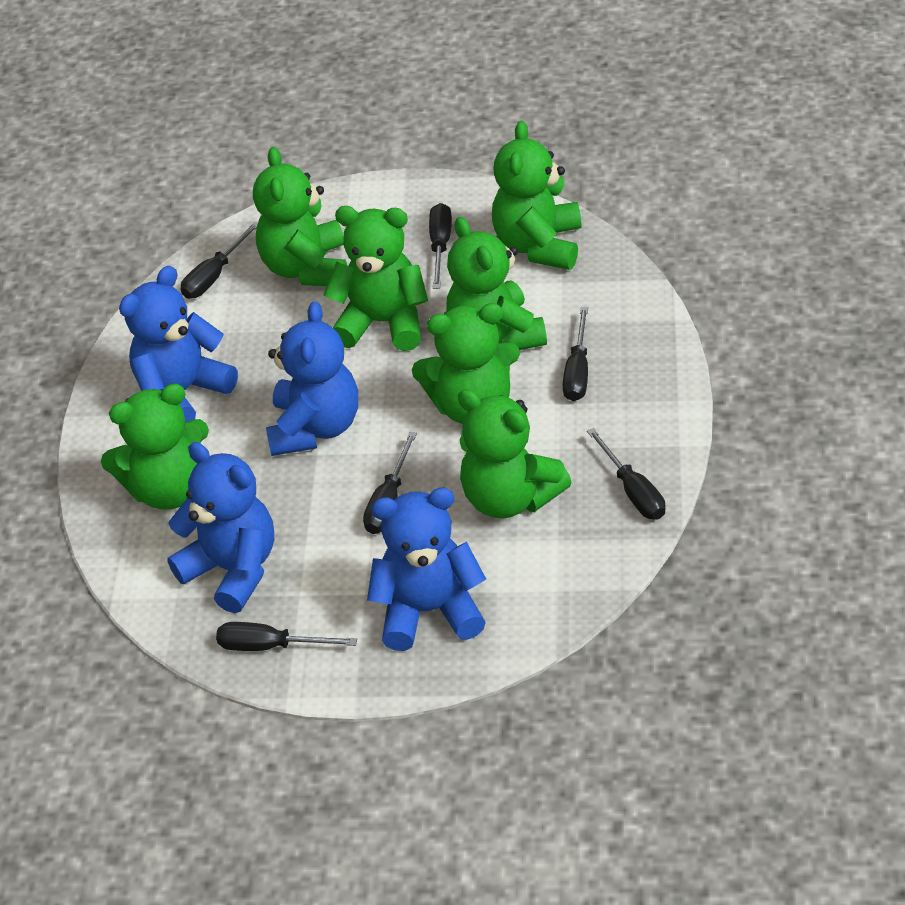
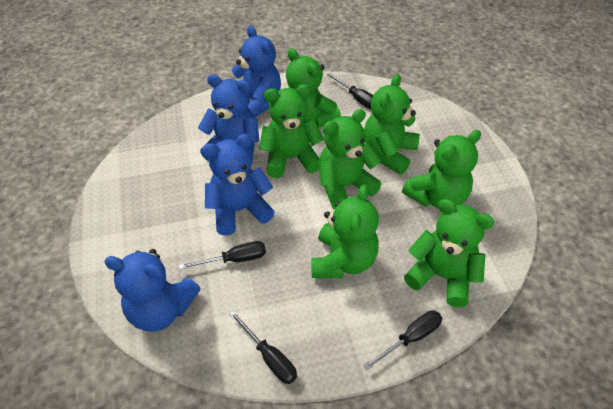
black screwdriver: 6 -> 4

